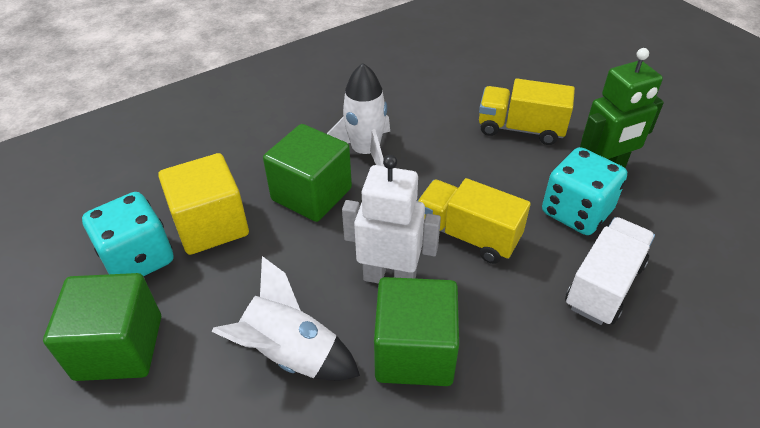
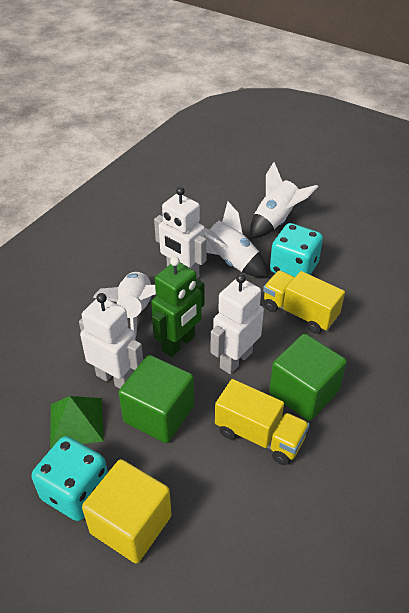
green cube: 3 -> 2
green pyramid: 0 -> 1
white robot: 1 -> 3
white rocket: 2 -> 3
white truck: 1 -> 0

